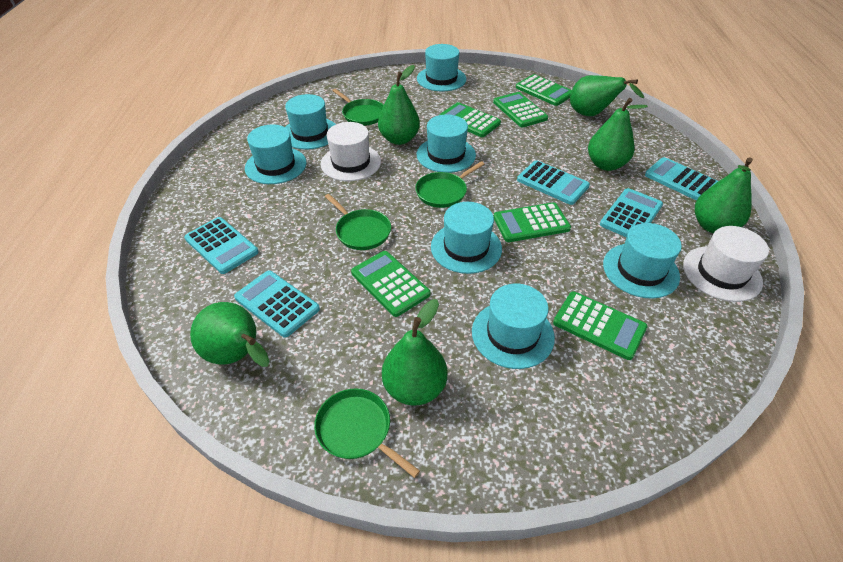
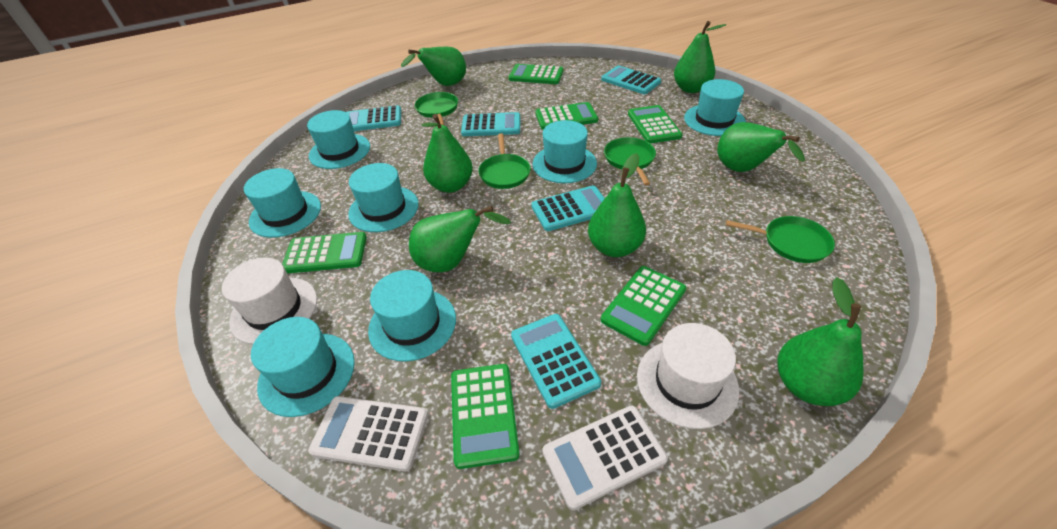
green pear: 6 -> 7
white calculator: 0 -> 2

